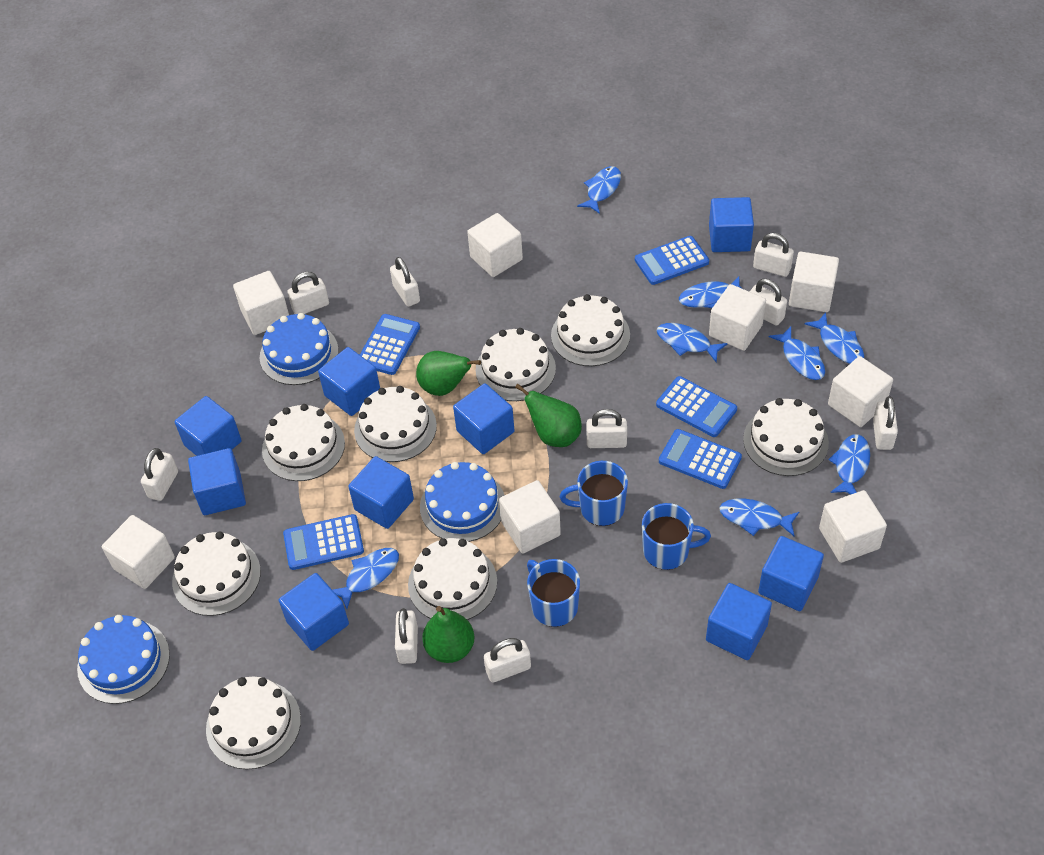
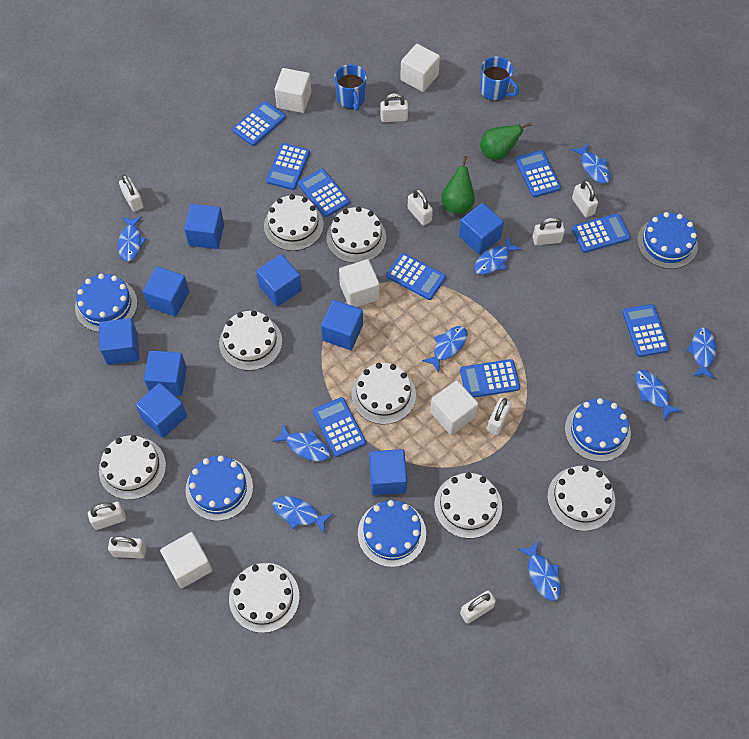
blue cake: 3 -> 5
blue calculator: 5 -> 9
blue fish: 8 -> 9
blue mug: 3 -> 2
green pear: 3 -> 2
white cube: 8 -> 5

